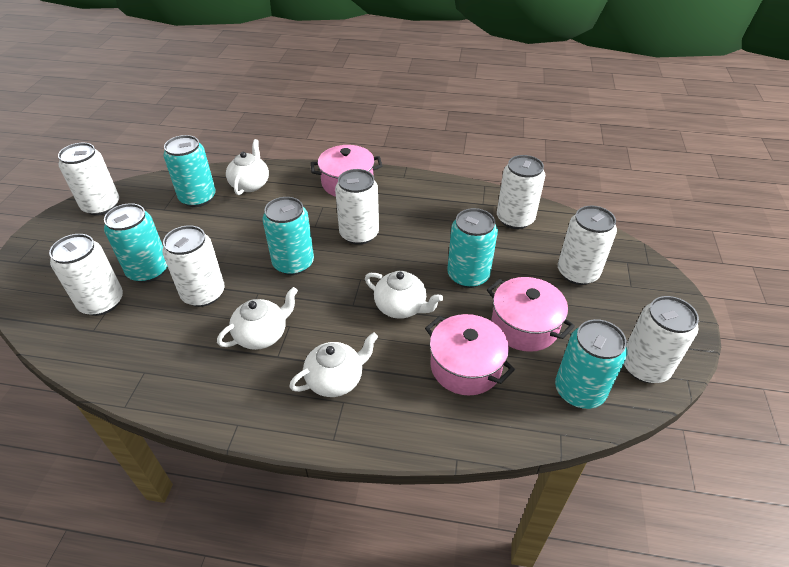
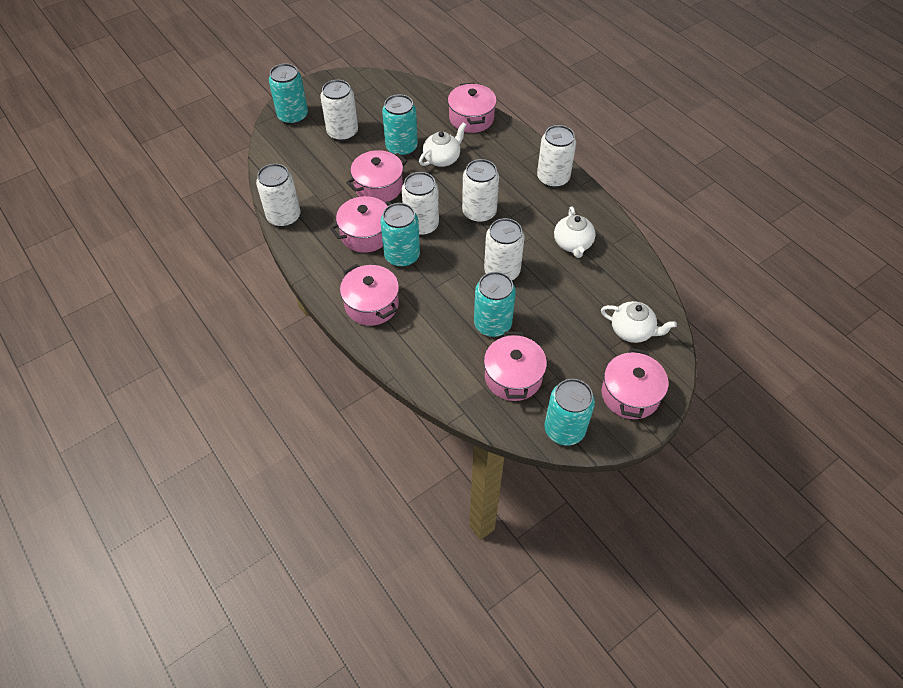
pink pot: 3 -> 6
white can: 7 -> 6
white teapot: 4 -> 3

